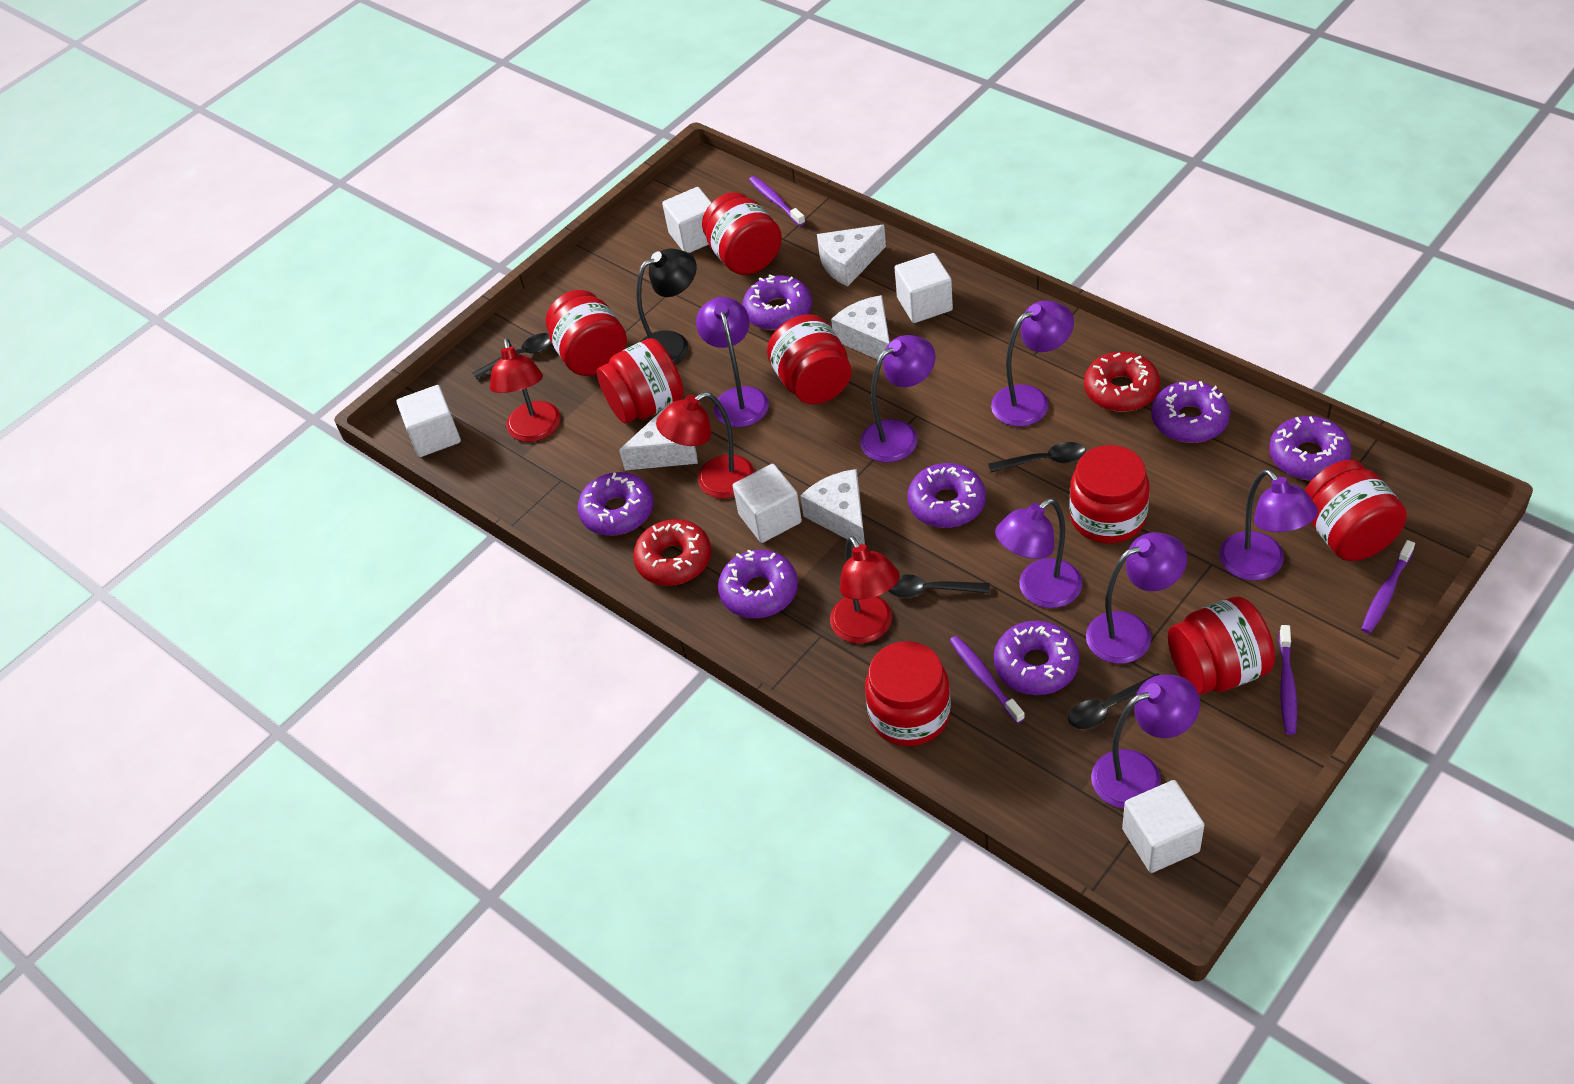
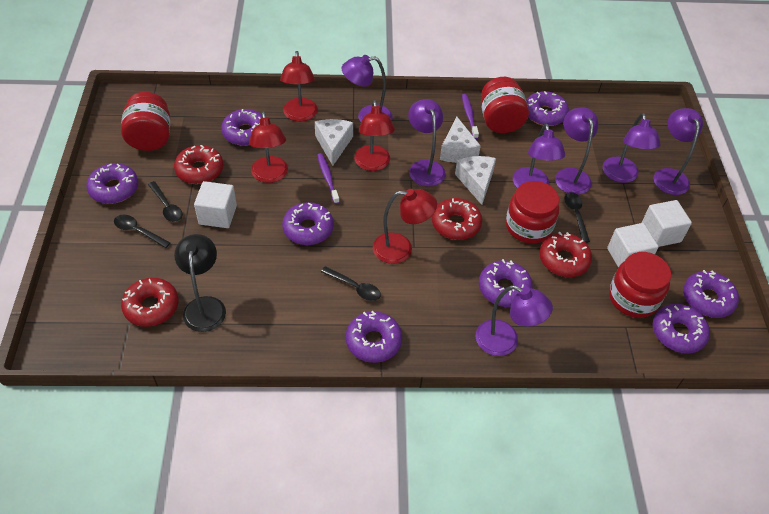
purple donut: 7 -> 8
purple toothbrush: 4 -> 2
red donut: 2 -> 4
red jar: 8 -> 4
red lamp: 3 -> 4
white cheese: 4 -> 3
white cube: 5 -> 3

